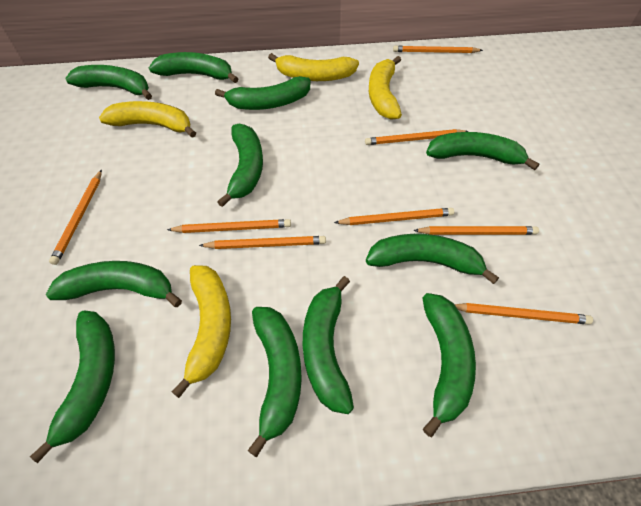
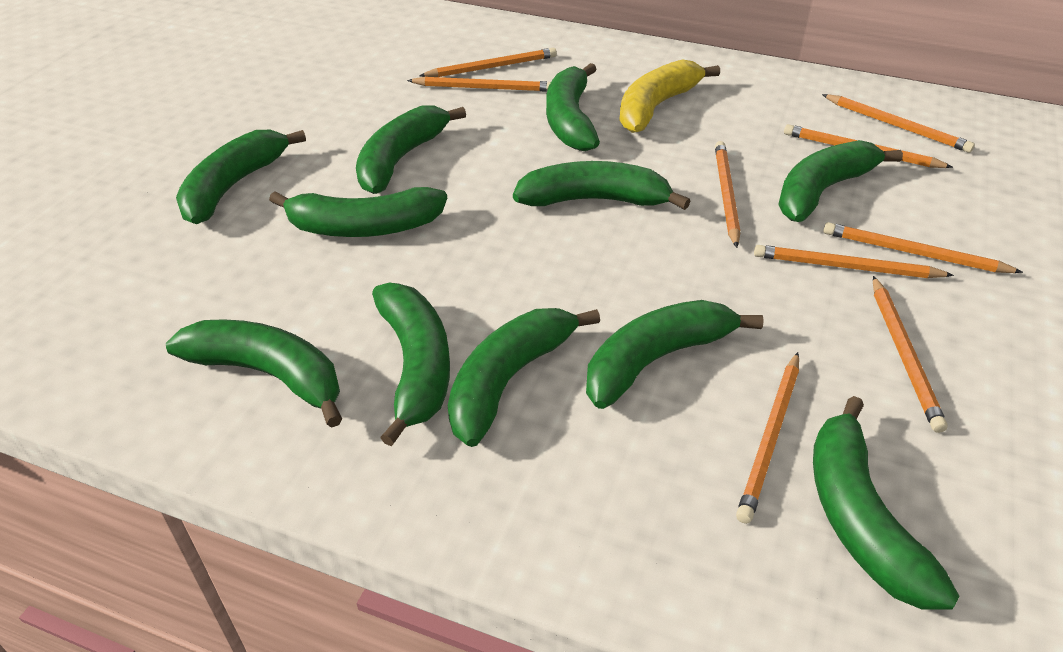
orange pencil: 8 -> 9
yellow banana: 4 -> 1

